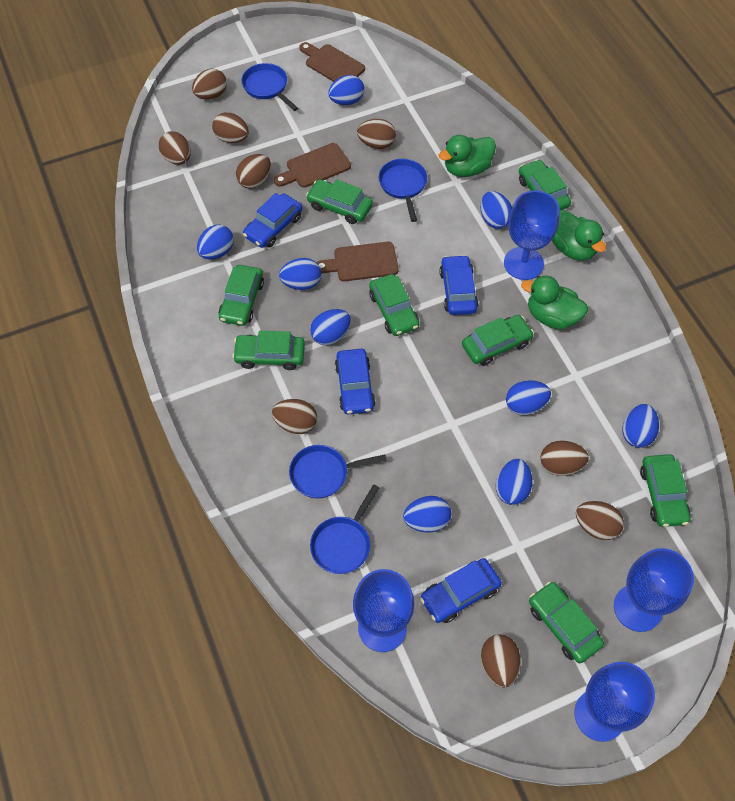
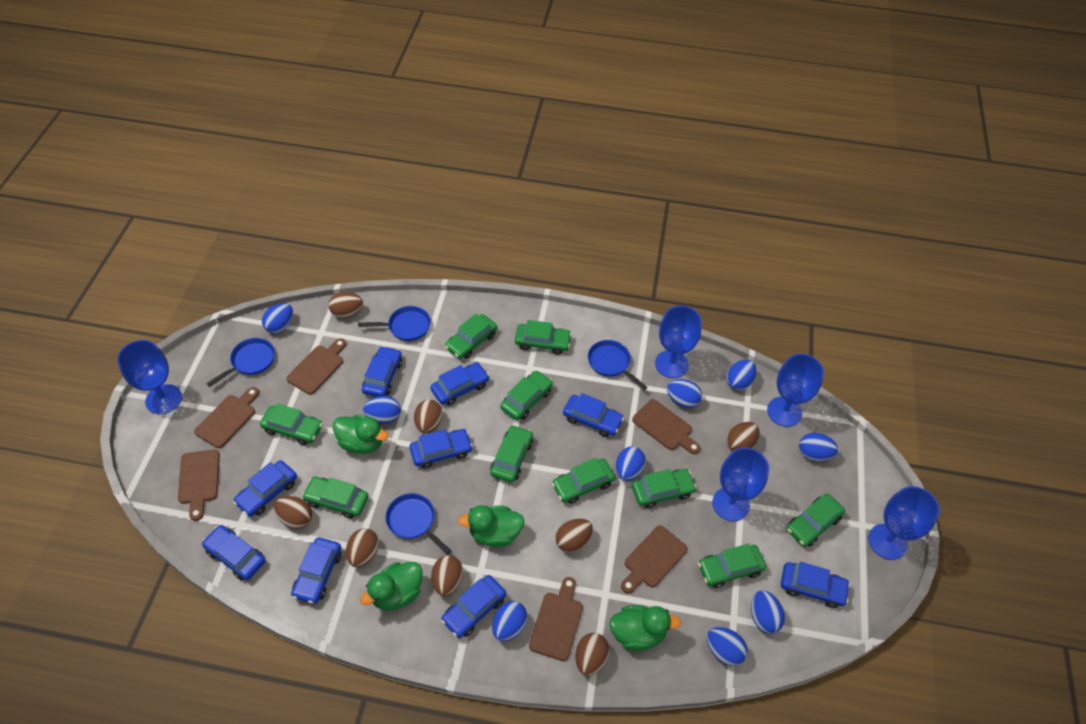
blue car: 4 -> 9
blue goblet: 4 -> 5
brown cutting board: 3 -> 6
brown egg: 9 -> 8
green car: 8 -> 10
green duck: 3 -> 4

